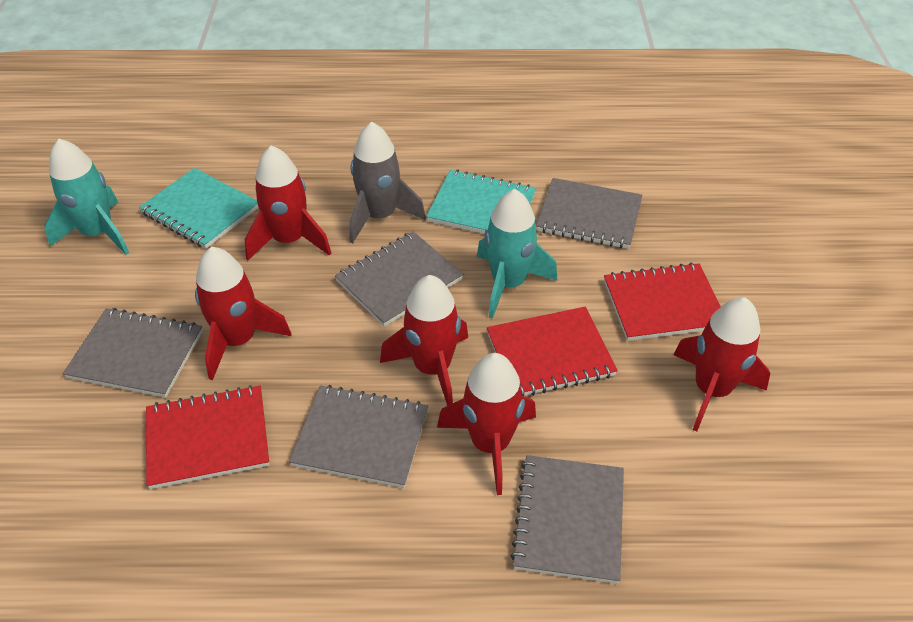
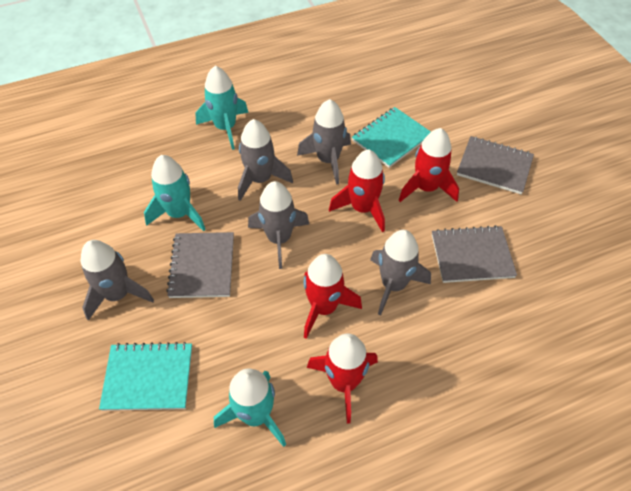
grey notebook: 5 -> 3
grey rocket: 1 -> 5
red notebook: 3 -> 0
red rocket: 5 -> 4
turquoise rocket: 2 -> 3

